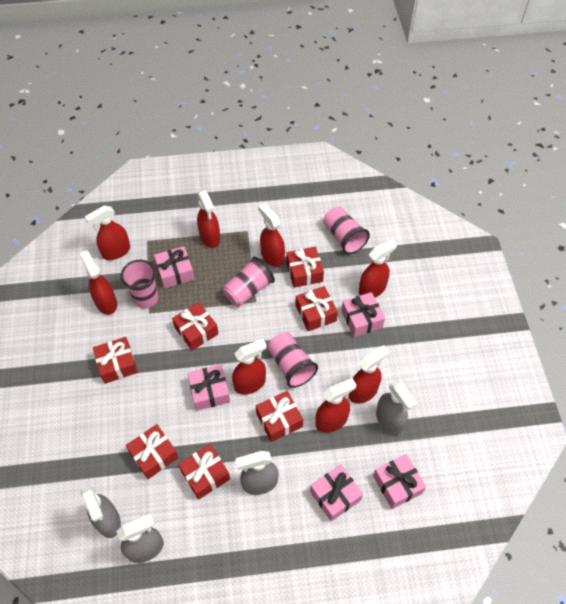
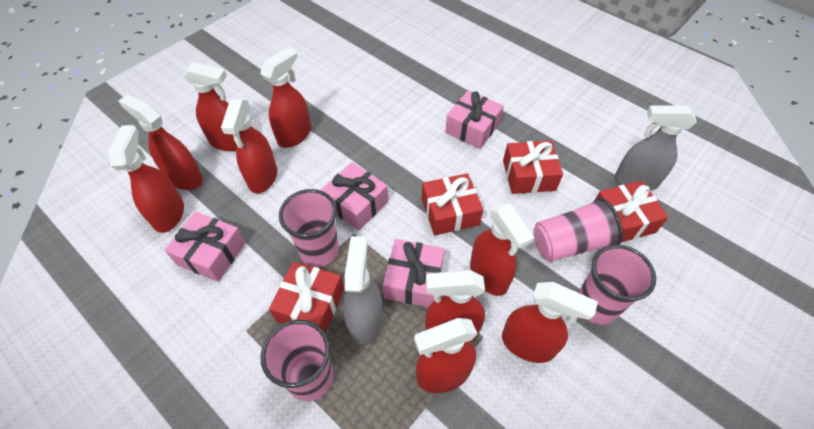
grey spray bottle: 4 -> 2
pink gift: 5 -> 4
red gift: 7 -> 4
red spray bottle: 8 -> 9

